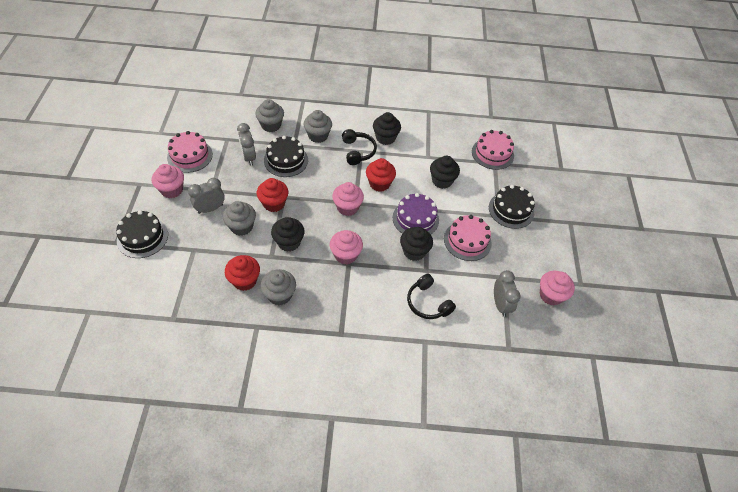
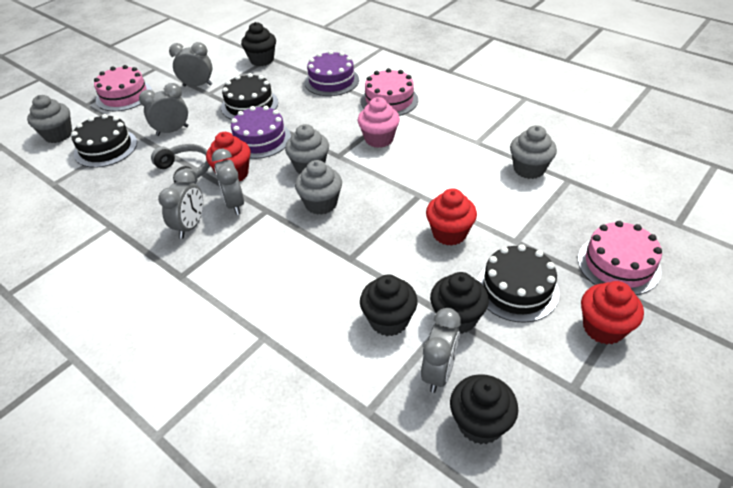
black headphones: 2 -> 0
grey clock: 3 -> 5
grey headphones: 0 -> 1
pink cupcake: 4 -> 1
purple cake: 1 -> 2

